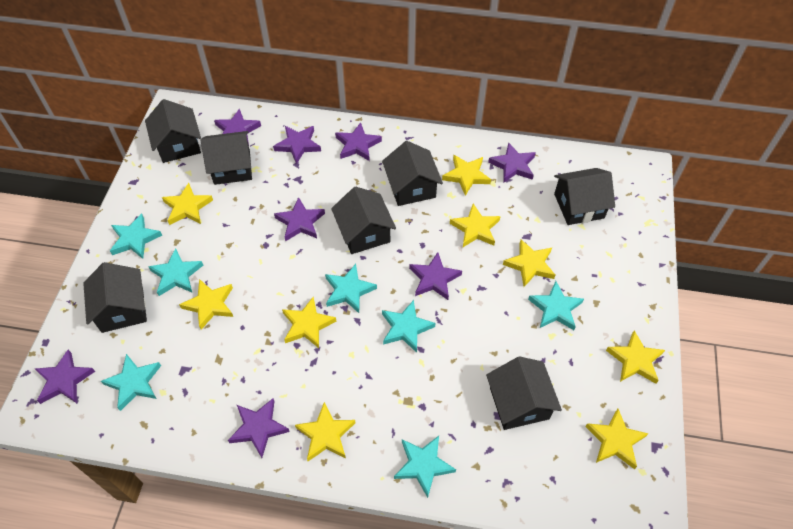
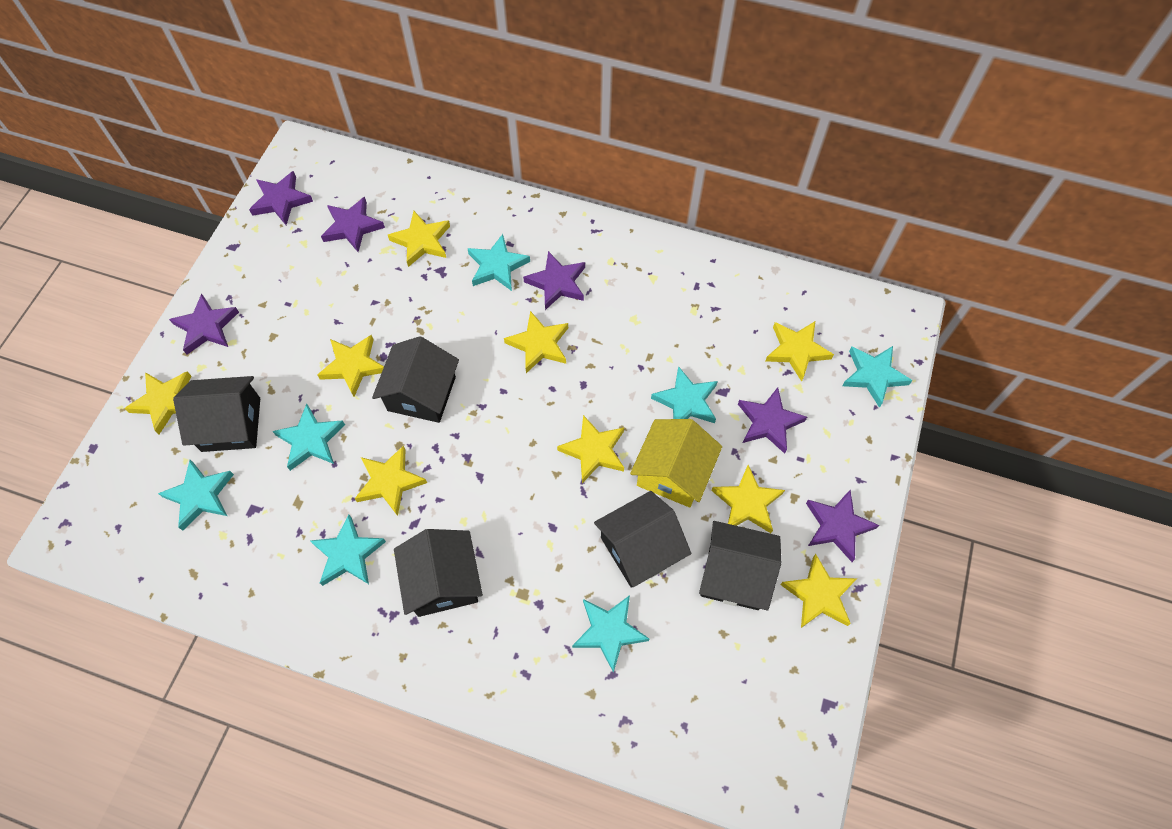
black house: 7 -> 5
purple star: 8 -> 6
yellow house: 0 -> 1

